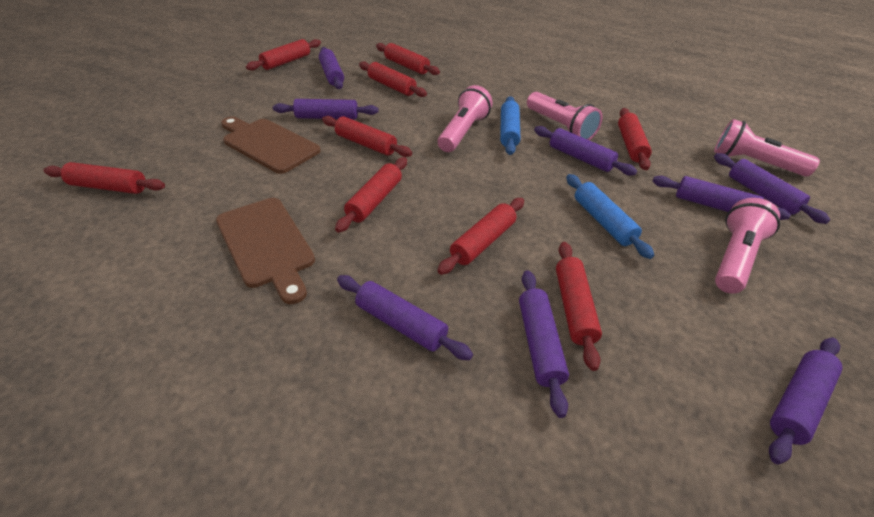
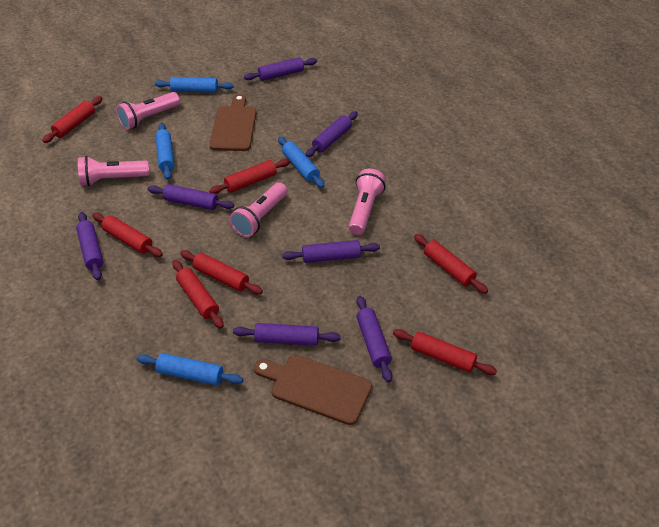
blue rolling pin: 2 -> 4
purple rolling pin: 8 -> 7
red rolling pin: 9 -> 7

